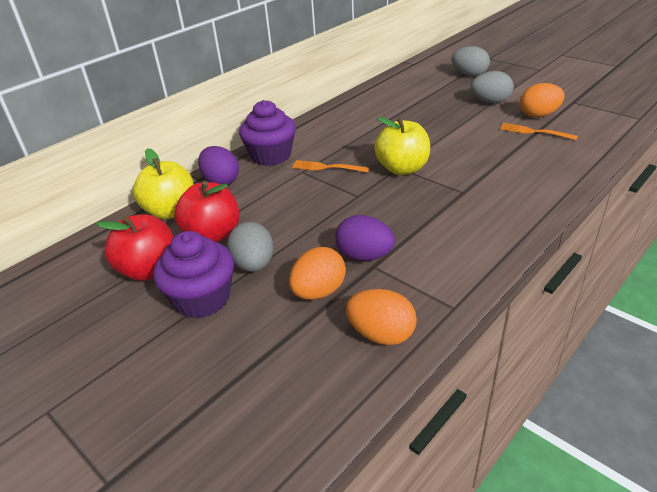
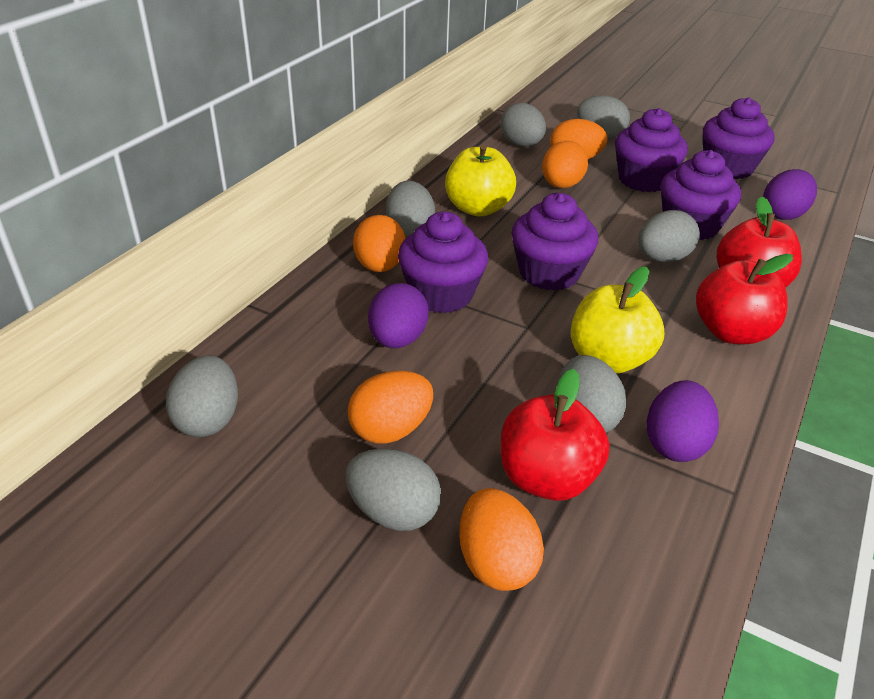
grey egg: 3 -> 7
orange egg: 3 -> 5
orange fork: 2 -> 0
purple cupcake: 2 -> 5
purple egg: 2 -> 3
red apple: 2 -> 3

